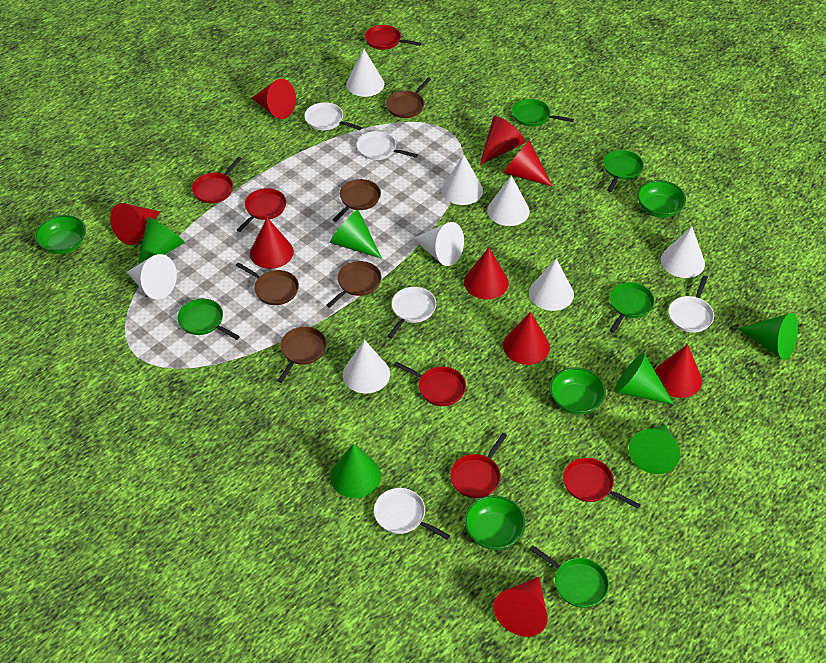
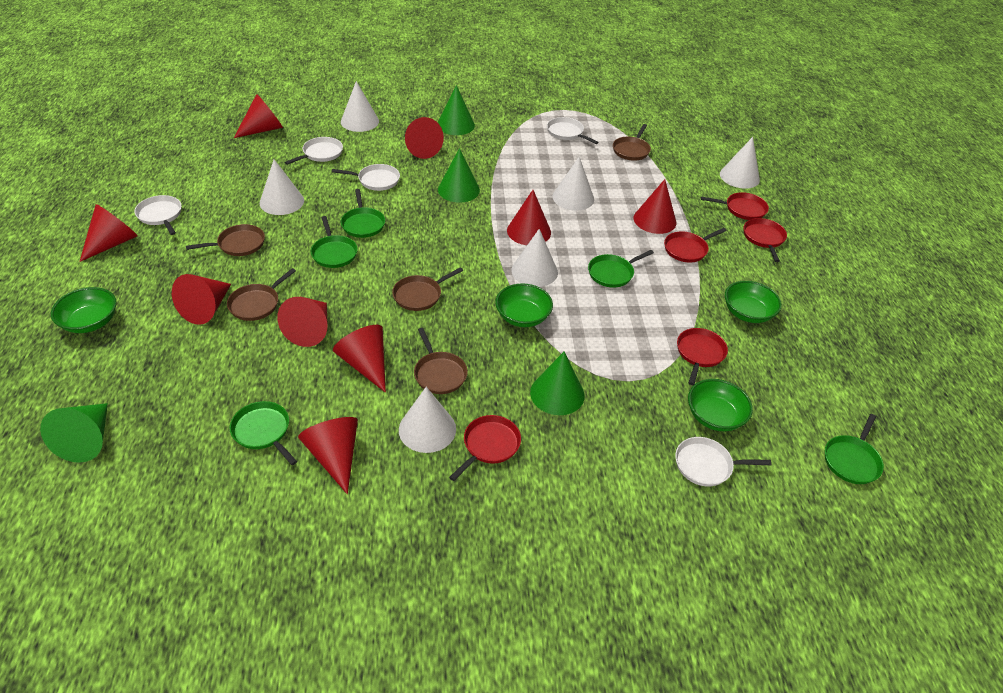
green cone: 6 -> 4
red pan: 6 -> 5
white cone: 8 -> 6

